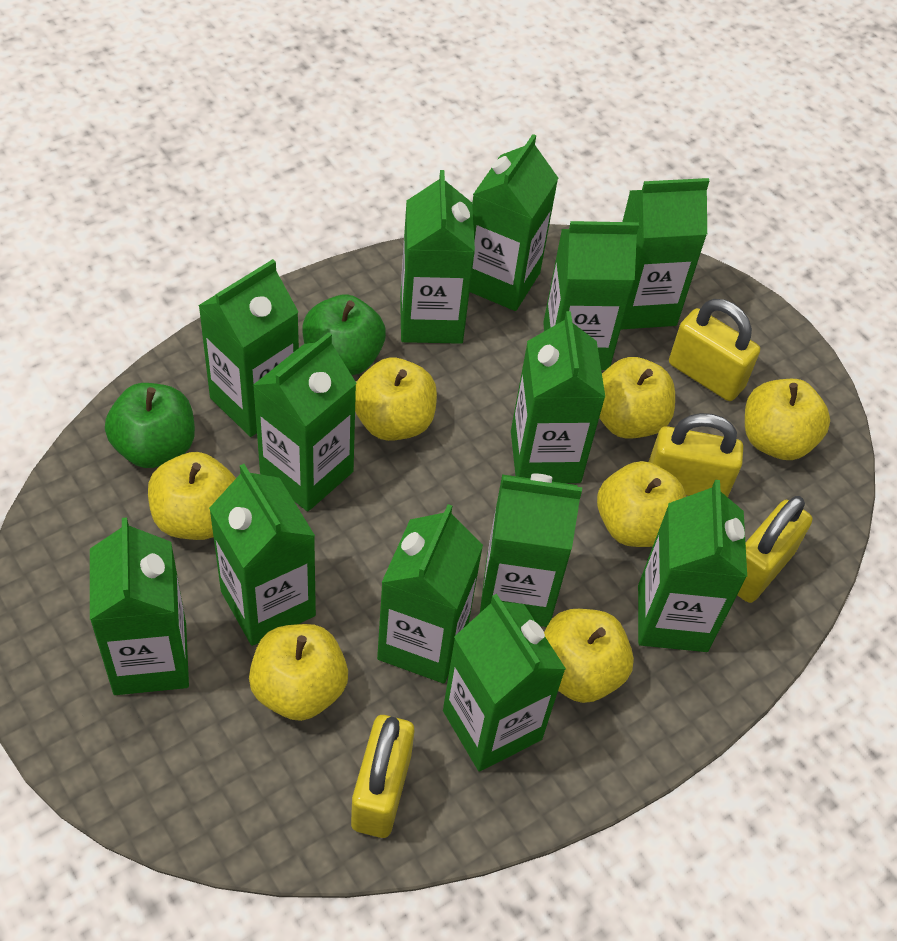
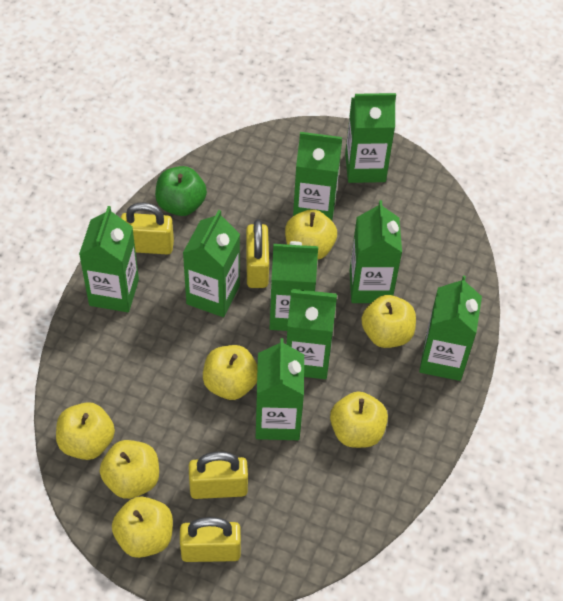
green apple: 2 -> 1
green carton: 13 -> 9

